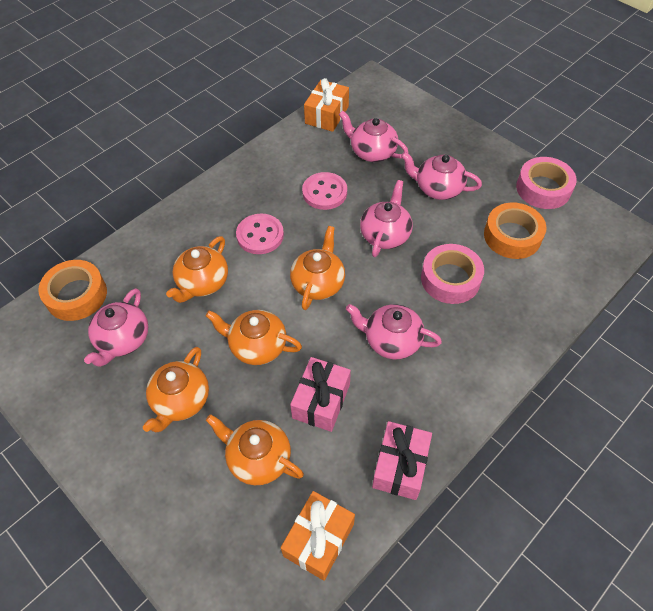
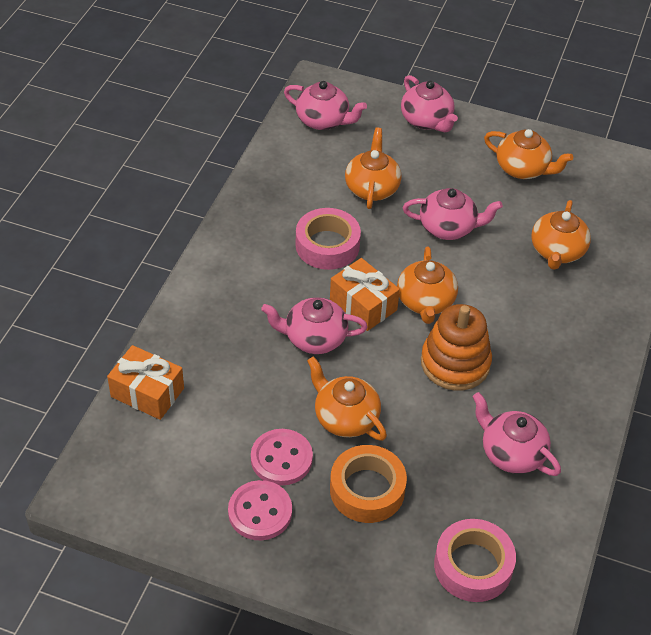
orange stacking toy: 0 -> 1
orange tape: 2 -> 1
pink gift: 2 -> 0

